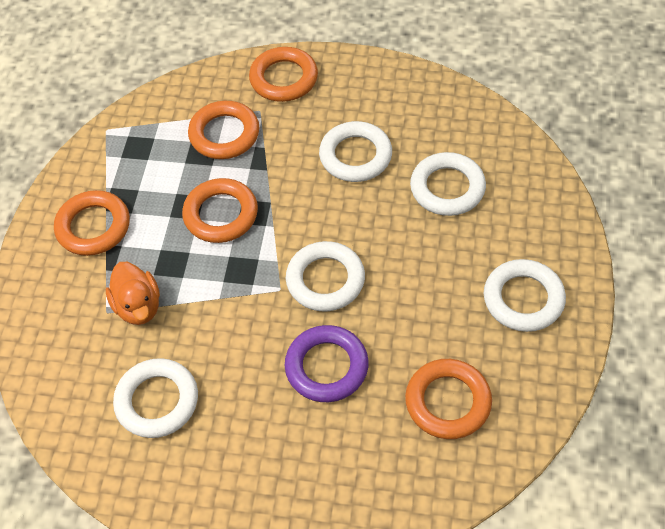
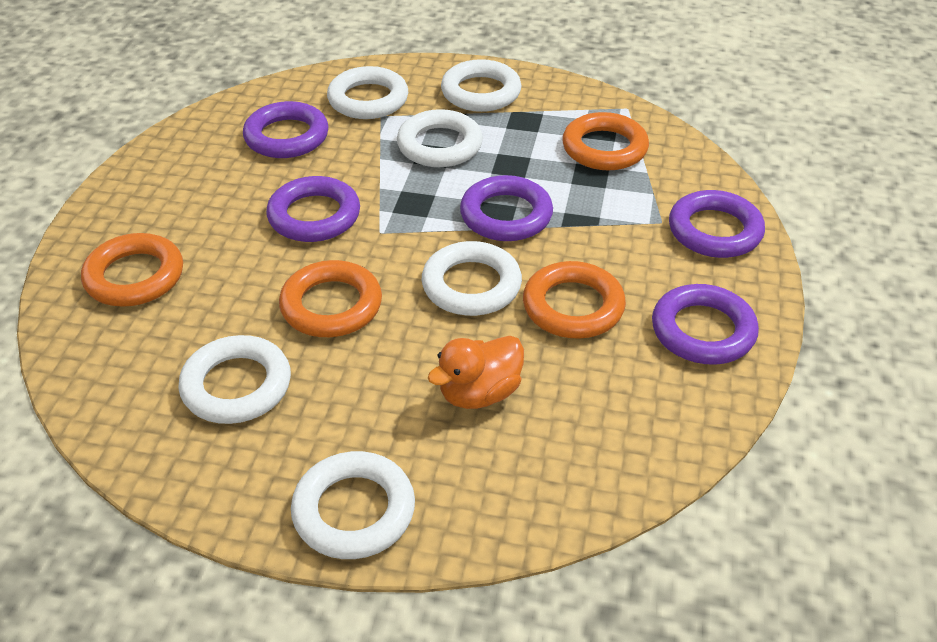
orange ring: 5 -> 4
purple ring: 1 -> 5
white ring: 5 -> 6

